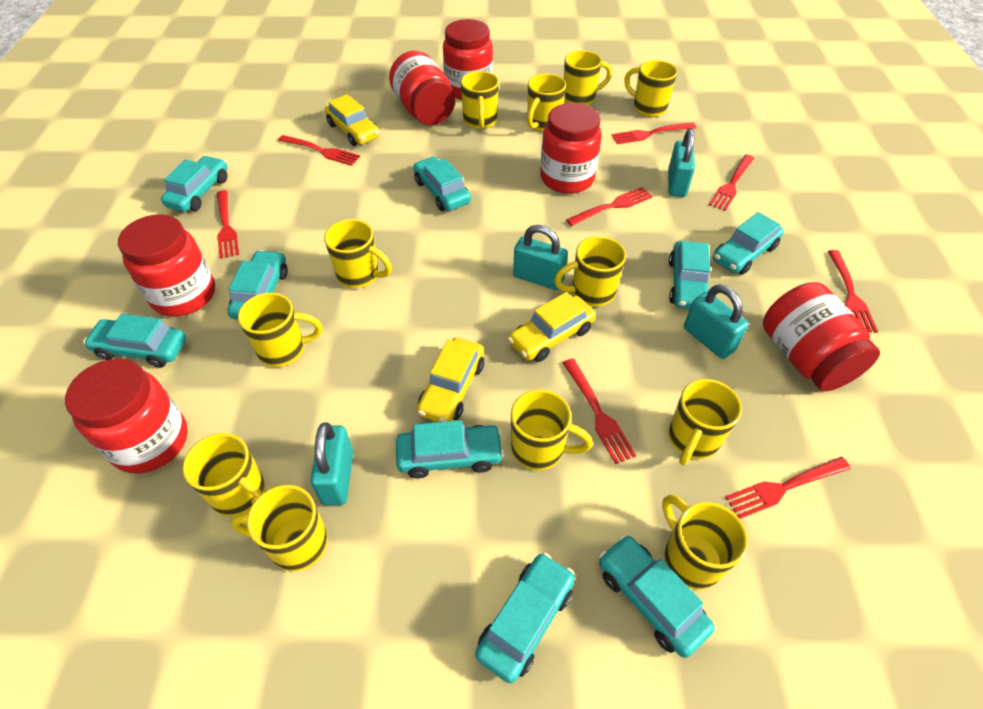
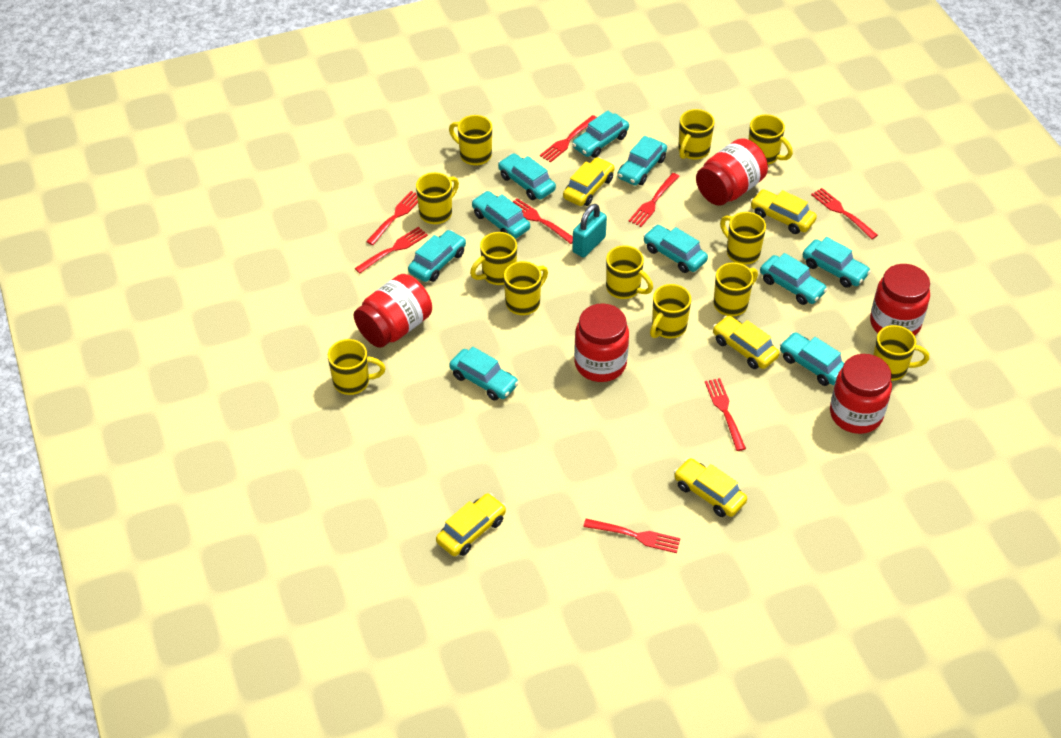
red jar: 6 -> 5
turquoise car: 9 -> 10
turquoise padlock: 4 -> 1
yellow car: 3 -> 5

